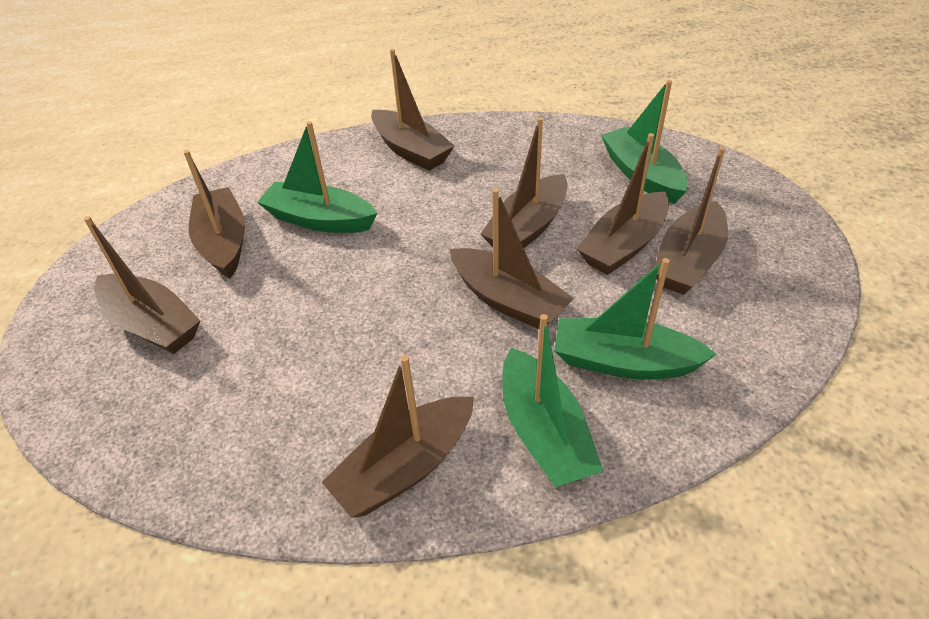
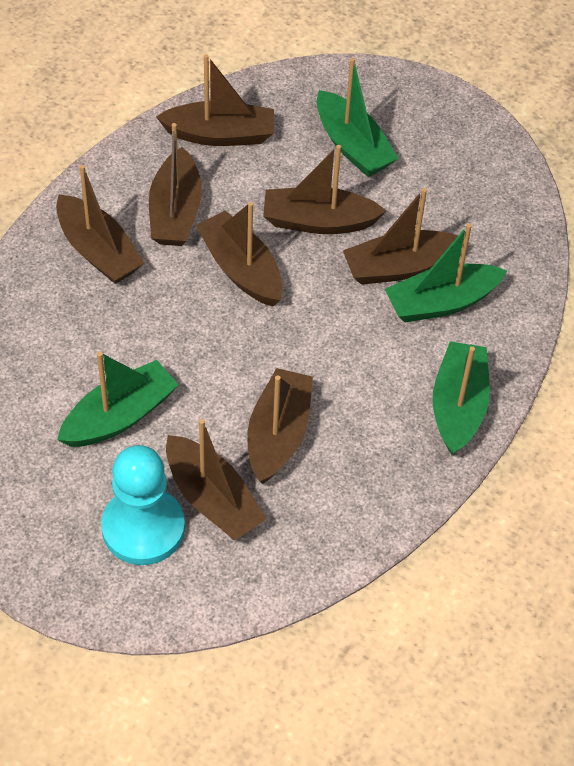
turquoise pawn: 0 -> 1

